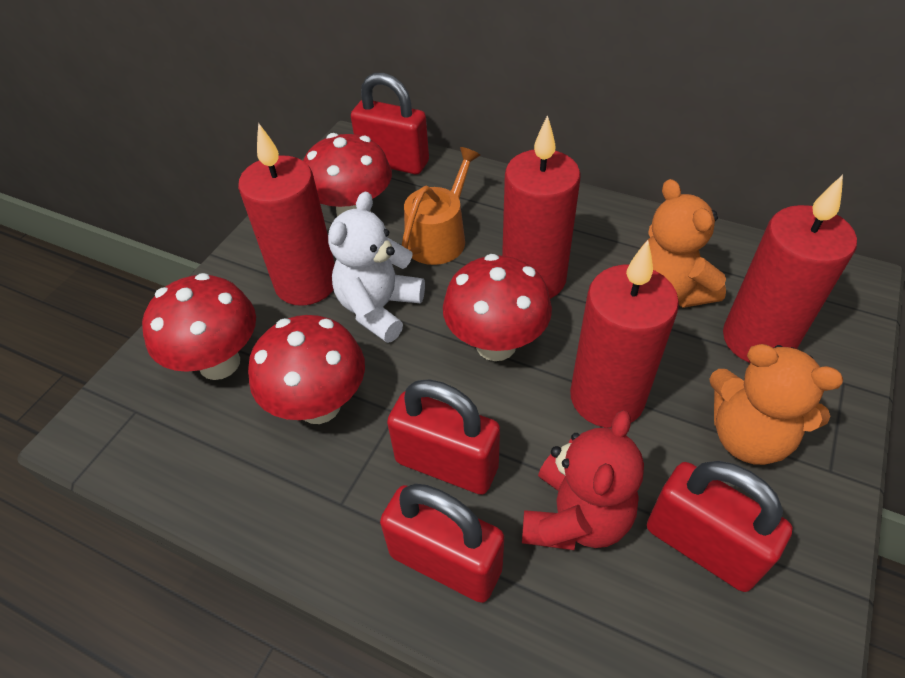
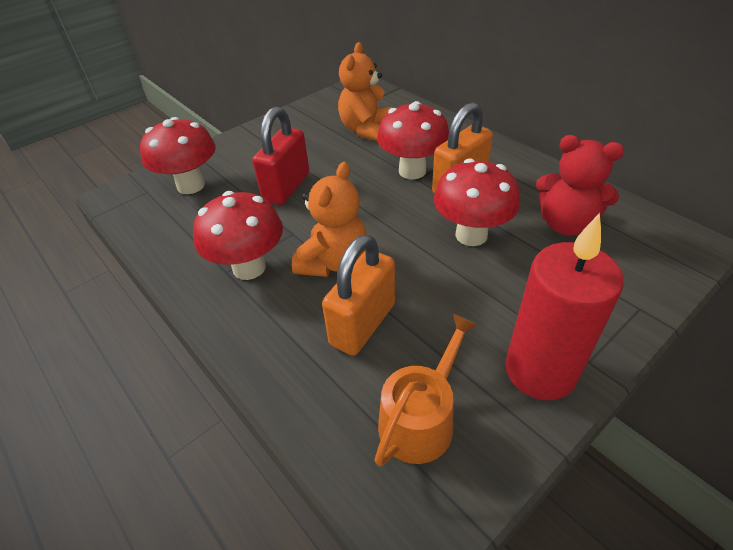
orange padlock: 0 -> 2
red candle: 4 -> 1
red padlock: 4 -> 1
white teddy bear: 1 -> 0

